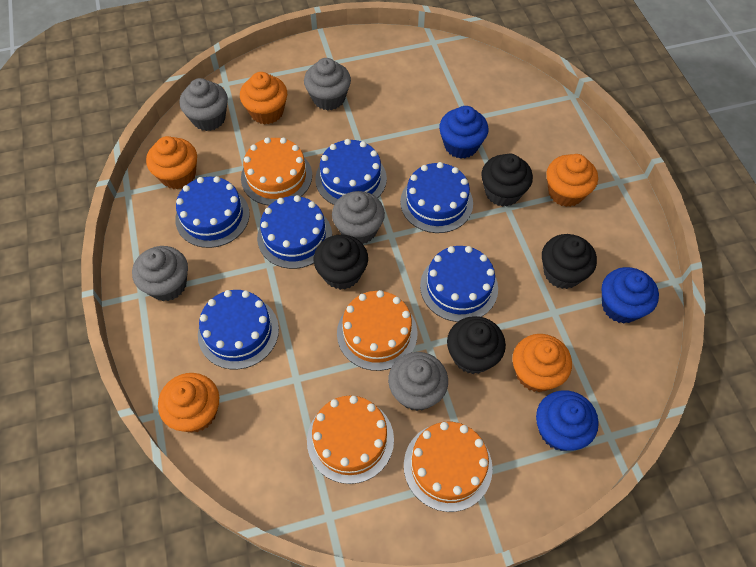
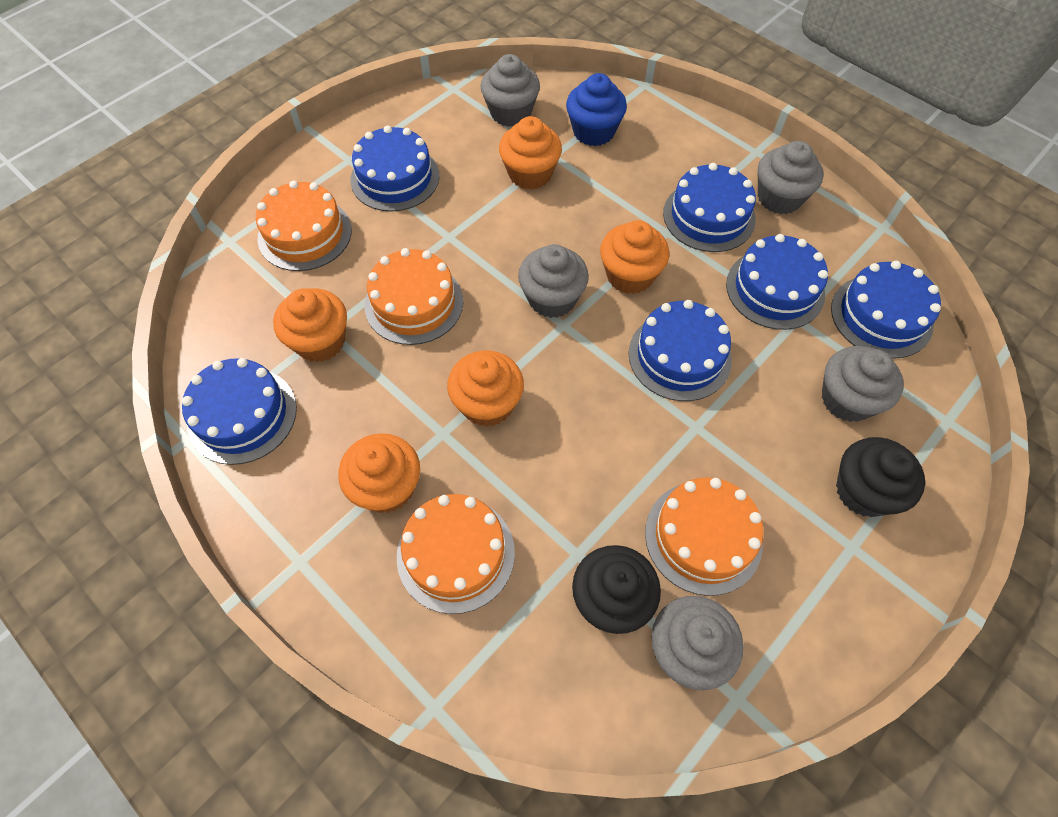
black cupcake: 4 -> 2
blue cupcake: 3 -> 1

